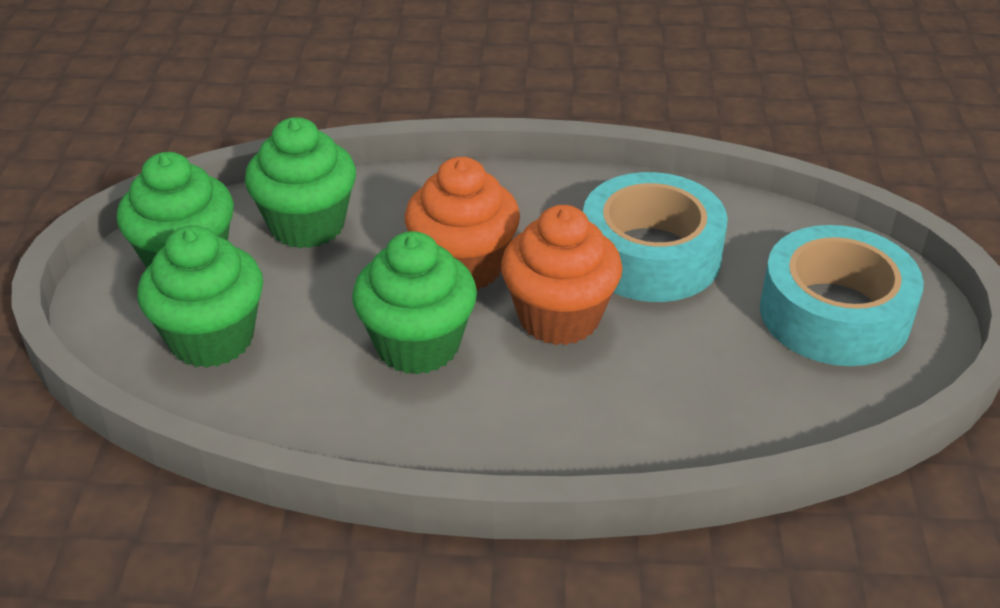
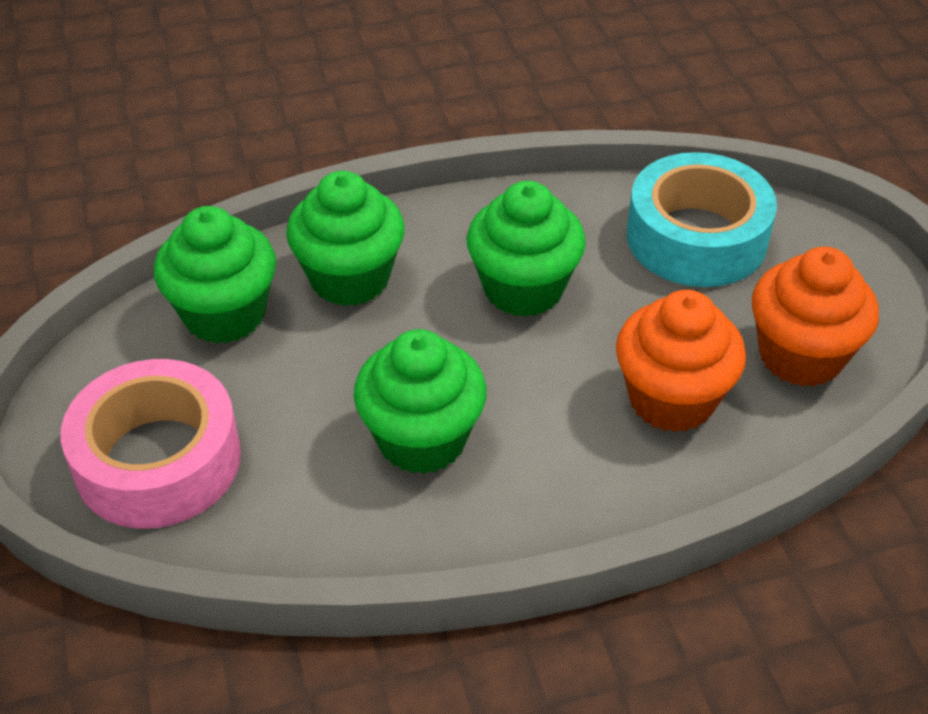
pink tape: 0 -> 1
turquoise tape: 2 -> 1

